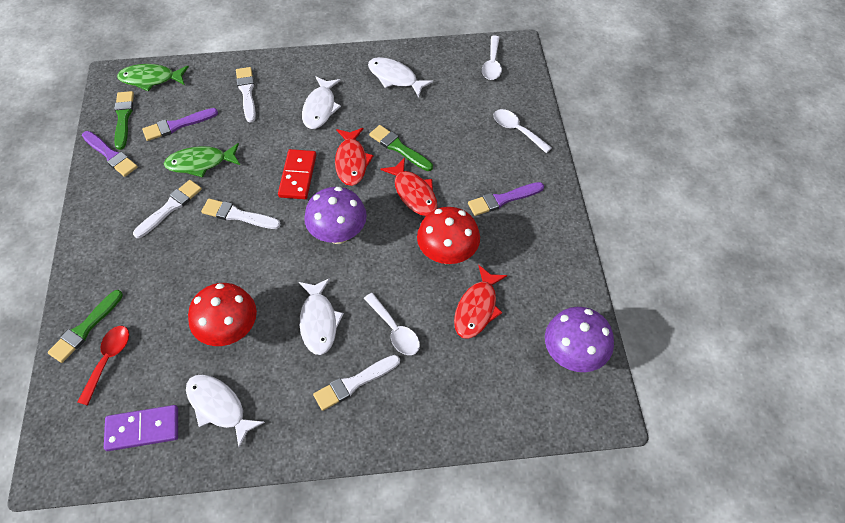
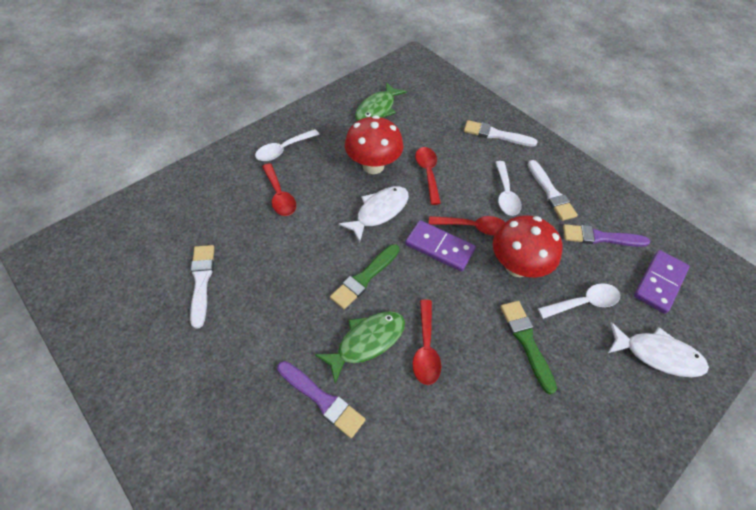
green brush: 3 -> 2
purple brush: 3 -> 2
purple domino: 1 -> 2
purple mushroom: 2 -> 0
red domino: 1 -> 0
red fish: 3 -> 0
red spoon: 1 -> 4
white brush: 4 -> 3
white fish: 4 -> 2

